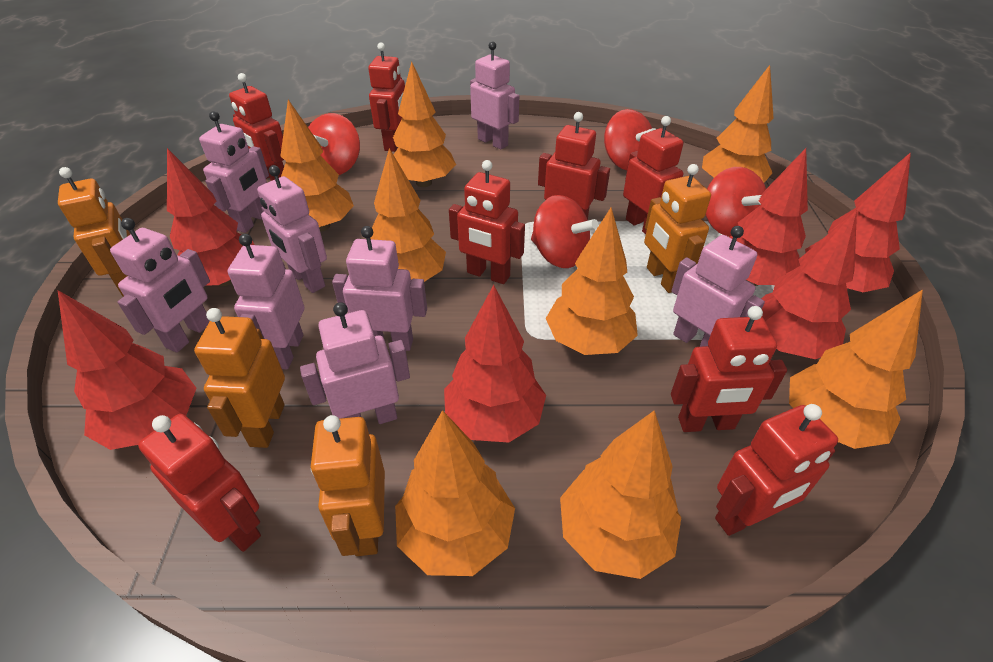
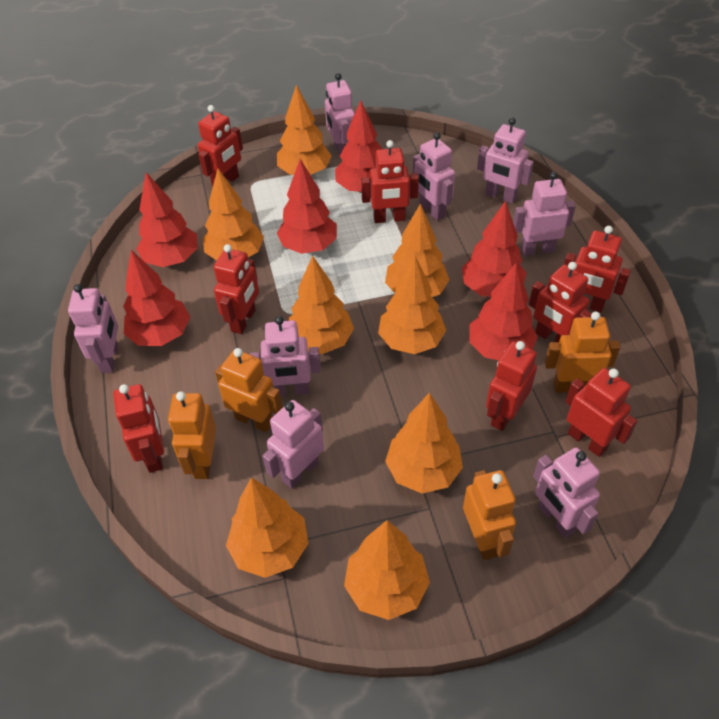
red spinning top: 4 -> 0

